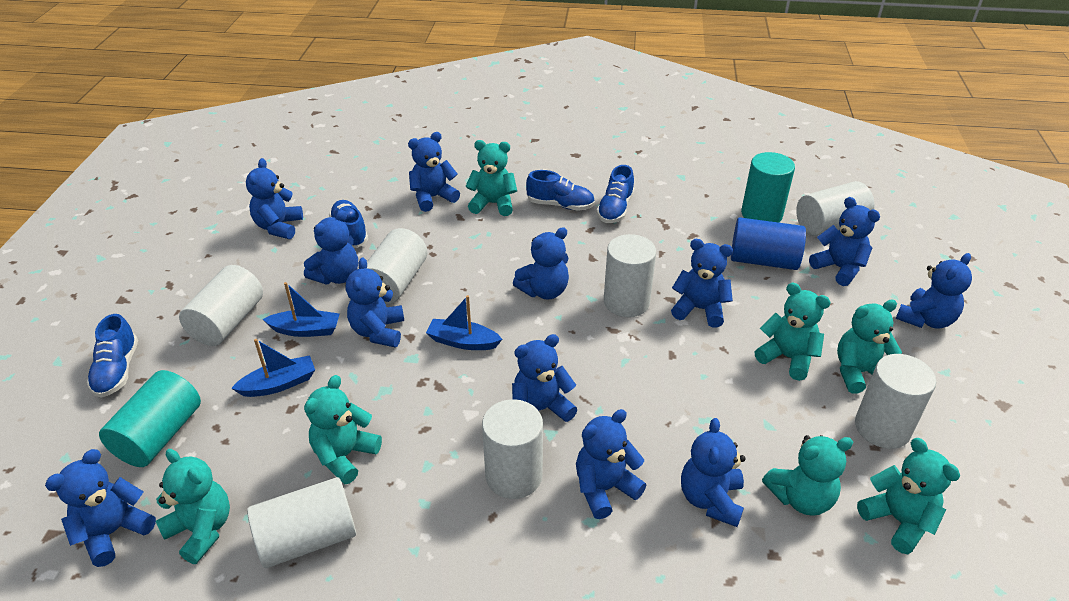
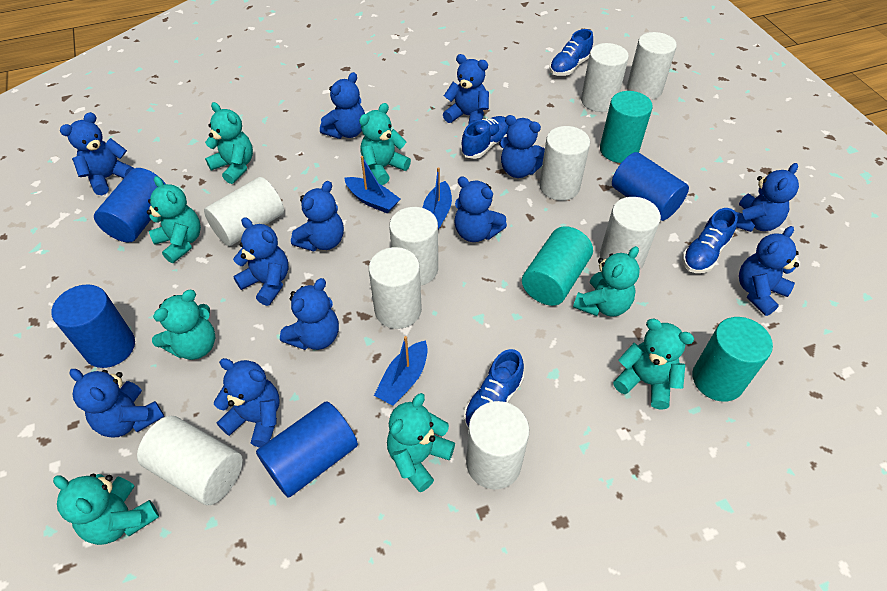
blue cylinder: 1 -> 4
turquoise cylinder: 2 -> 3
turquoise teddy bear: 7 -> 8
white cylinder: 7 -> 9

